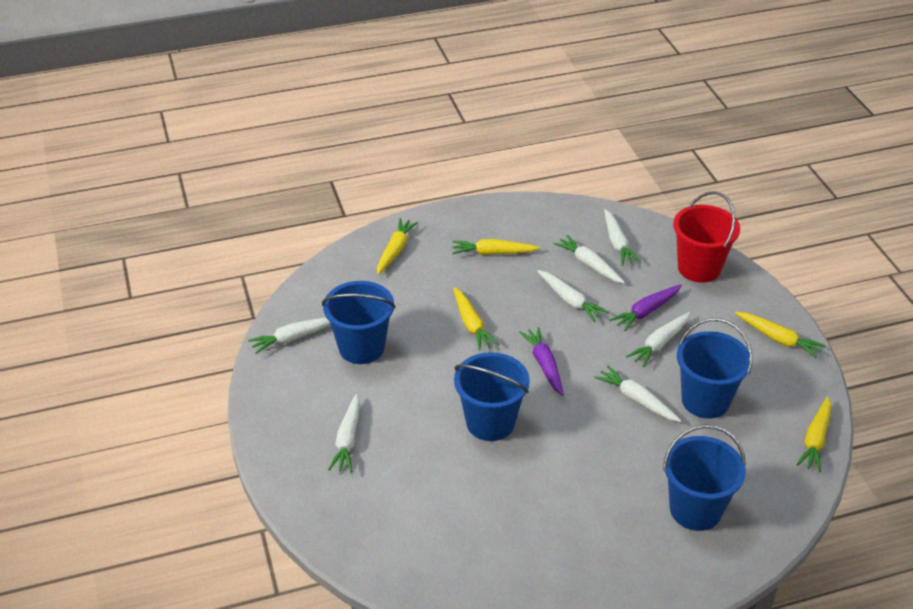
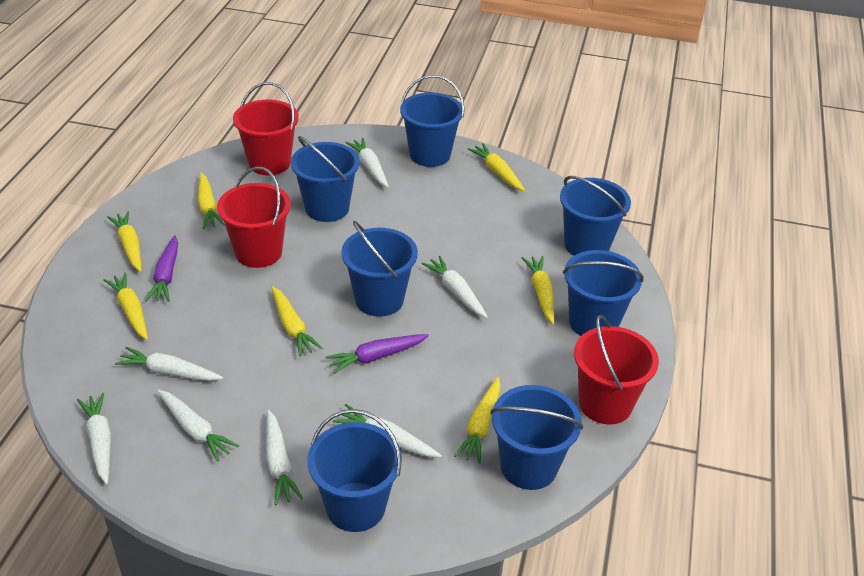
blue bucket: 4 -> 7
red bucket: 1 -> 3
yellow carrot: 5 -> 7

